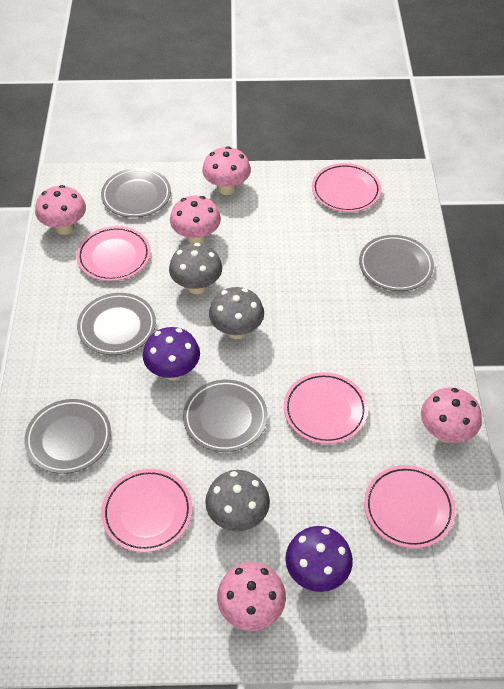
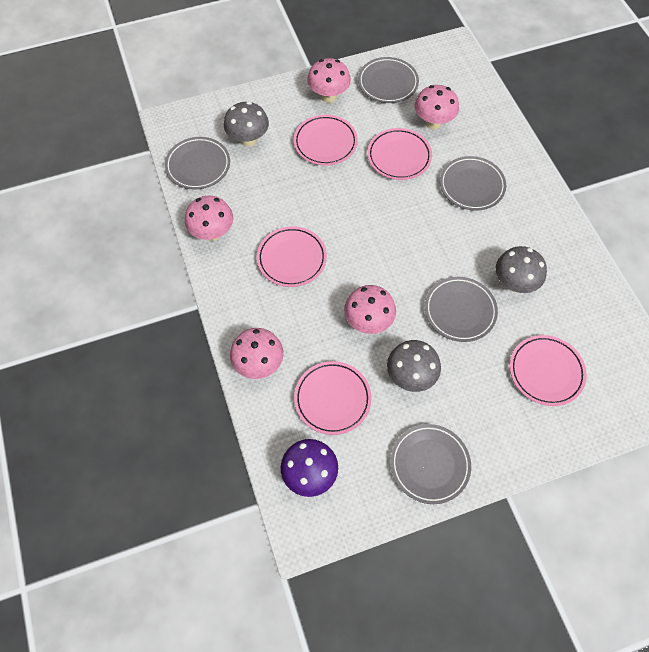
purple mushroom: 2 -> 1

